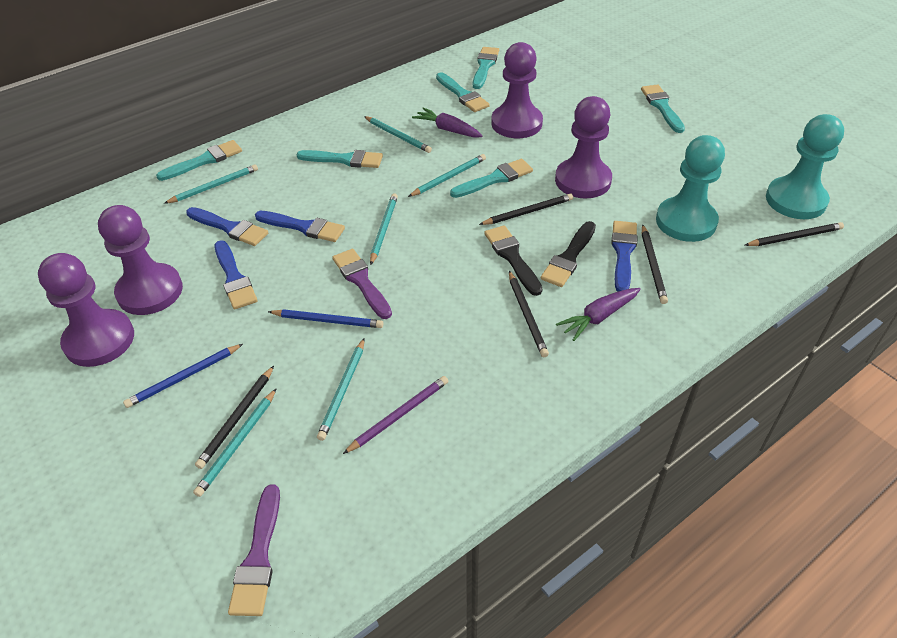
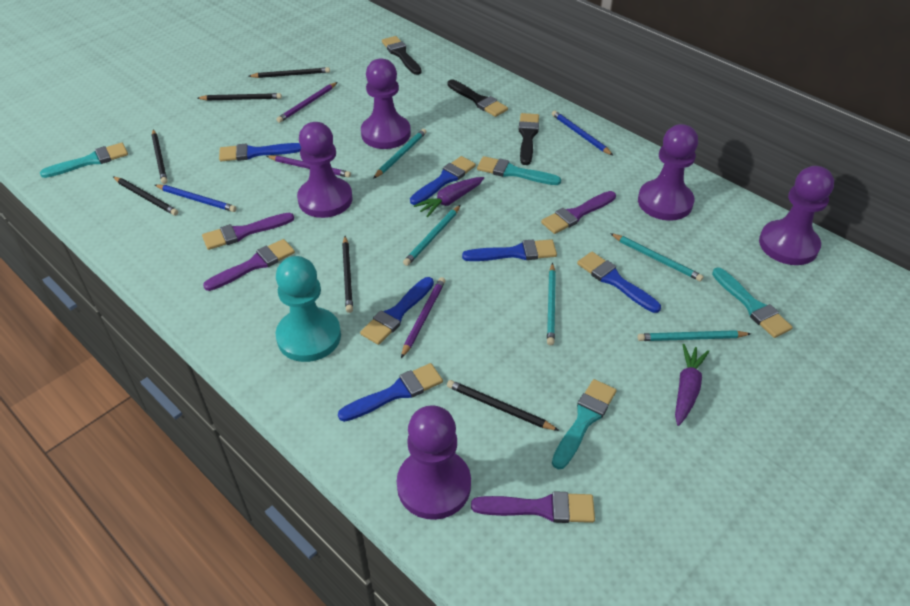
black brush: 2 -> 3
black pencil: 5 -> 6
blue brush: 4 -> 6
purple brush: 2 -> 4
purple pawn: 4 -> 5
purple pencil: 1 -> 3
turquoise brush: 6 -> 4
turquoise pawn: 2 -> 1
turquoise pencil: 6 -> 5

